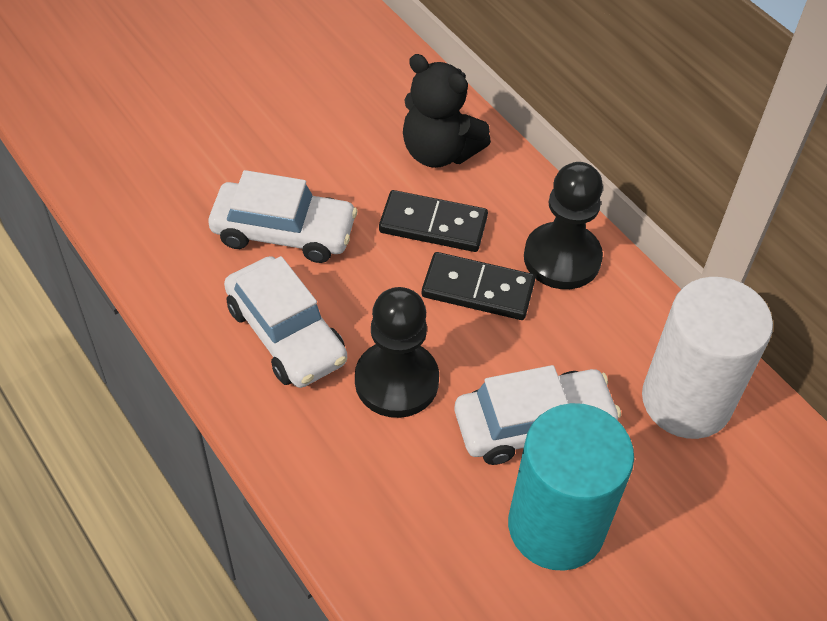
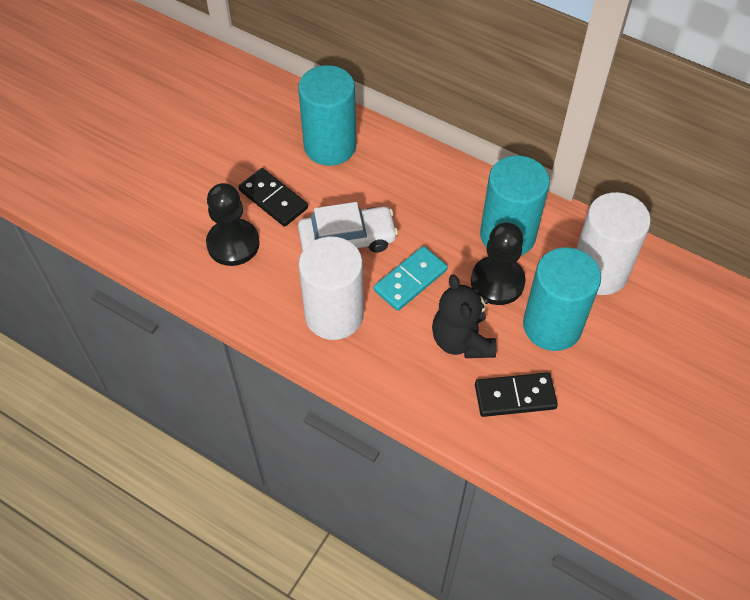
turquoise cylinder: 1 -> 3
turquoise domino: 0 -> 1
white car: 3 -> 1
white cylinder: 1 -> 2

